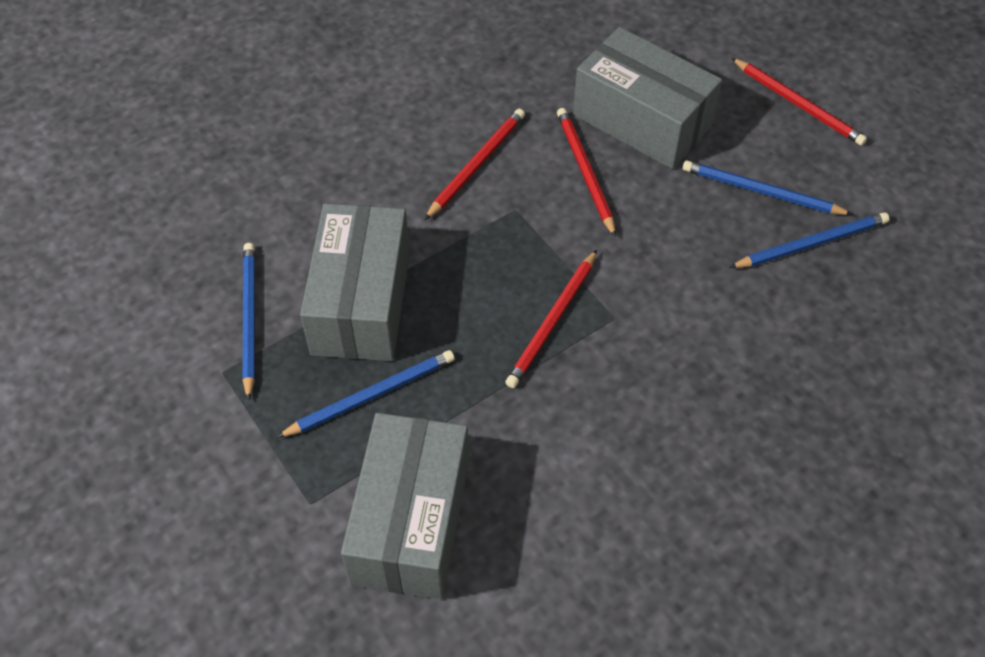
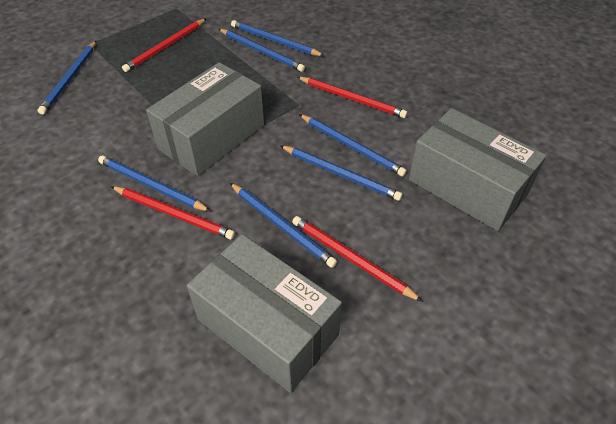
blue pencil: 4 -> 7

